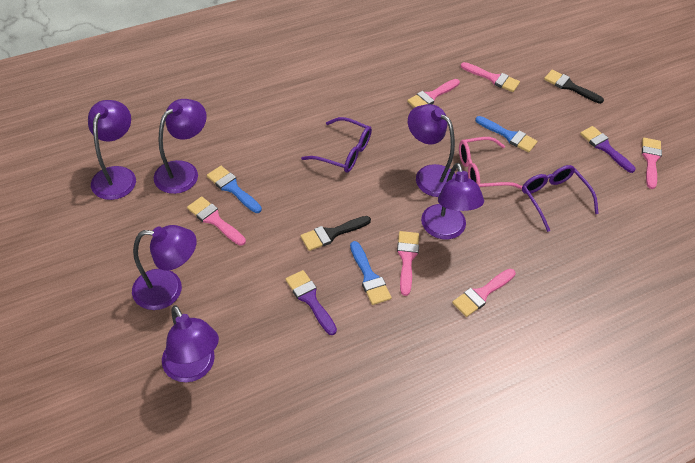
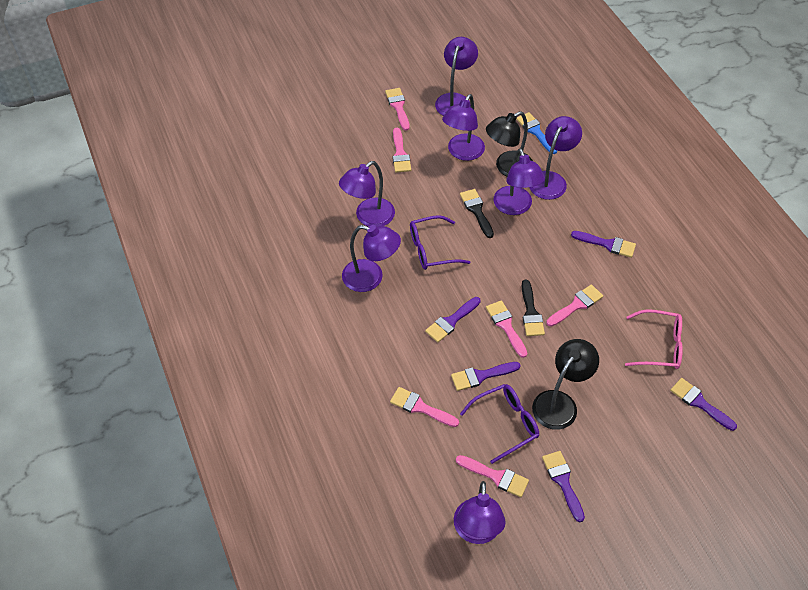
black lamp: 0 -> 2
blue brush: 3 -> 1
purple brush: 2 -> 5
purple lamp: 6 -> 7

